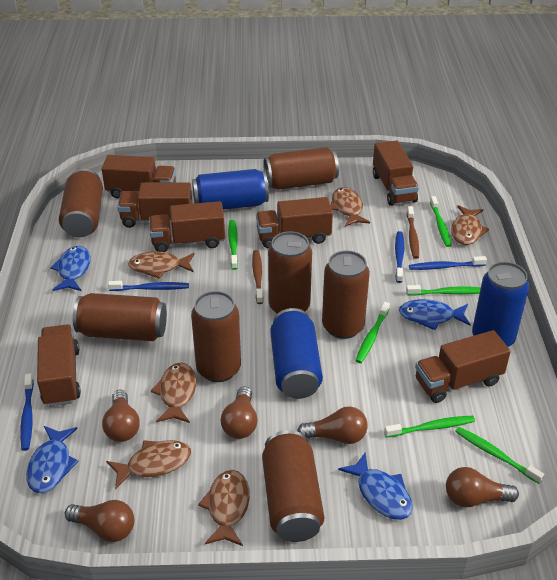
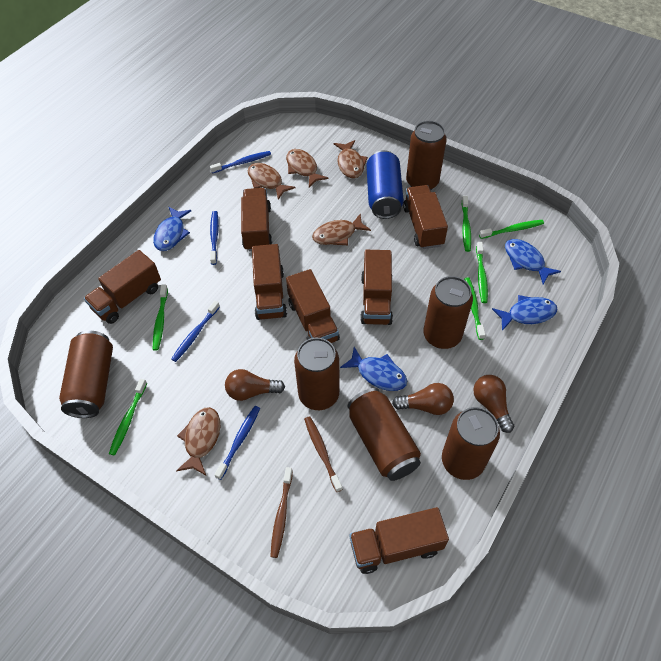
blue can: 3 -> 1
brown can: 7 -> 6
brown fish: 6 -> 5
brown light bulb: 5 -> 3

